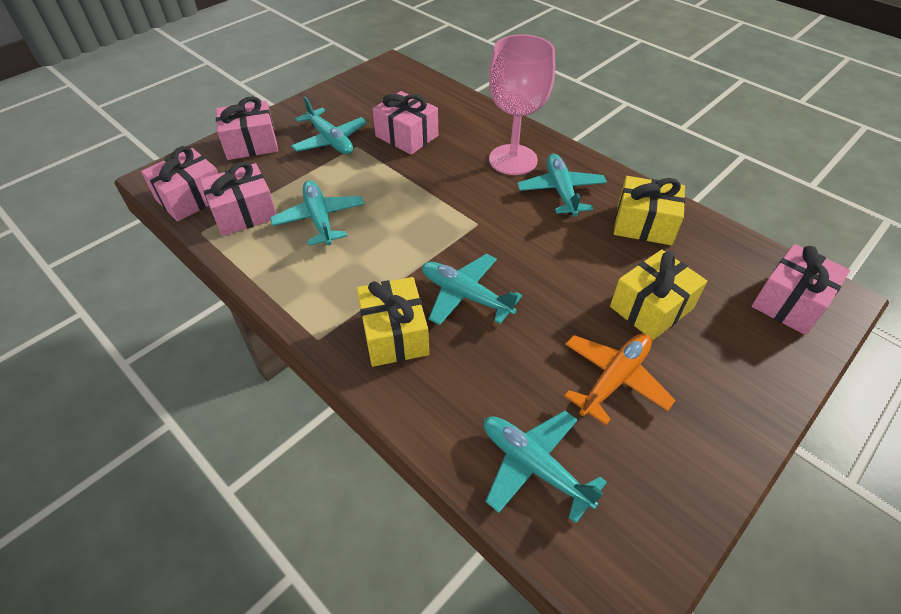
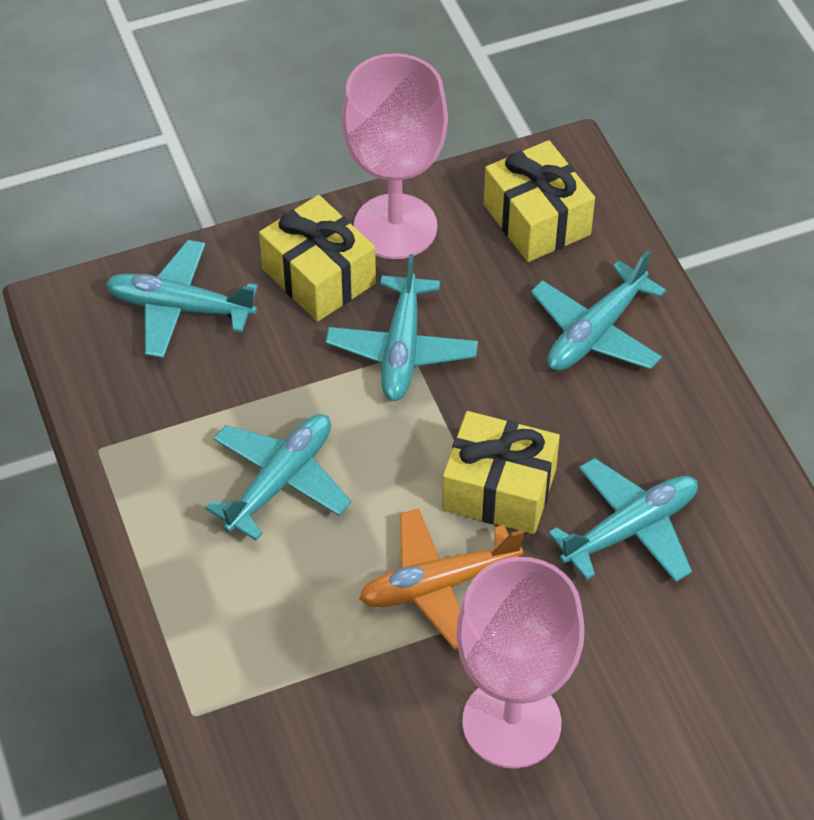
pink gift: 5 -> 0
pink goblet: 1 -> 2

